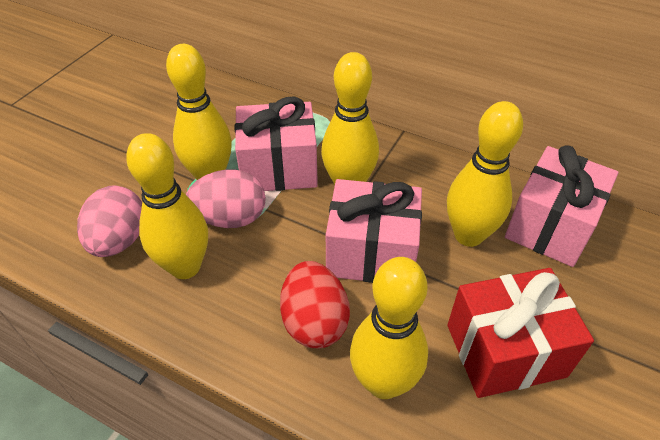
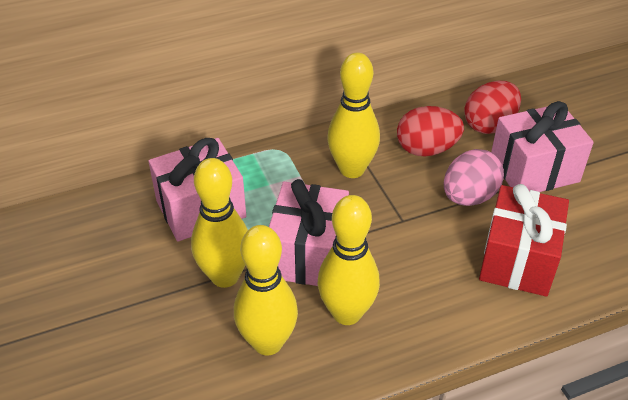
pink egg: 2 -> 1
red egg: 1 -> 2
yellow bowling pin: 5 -> 4

